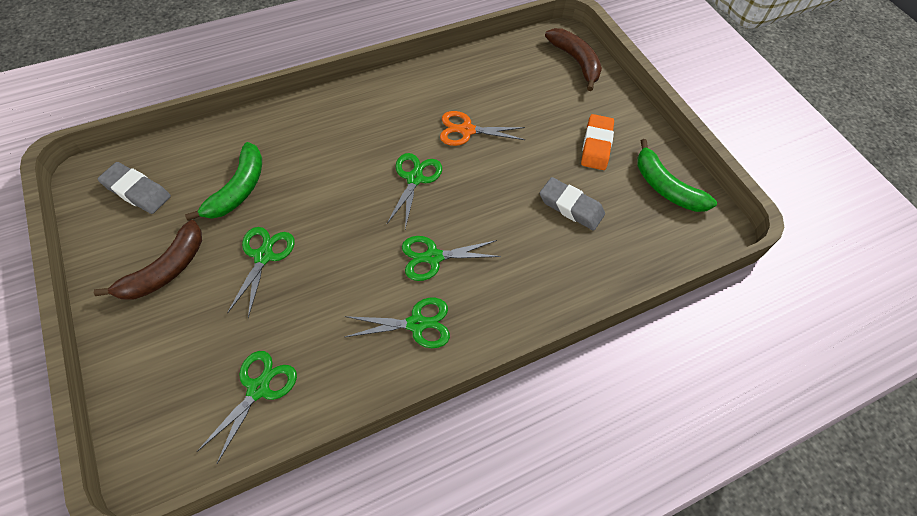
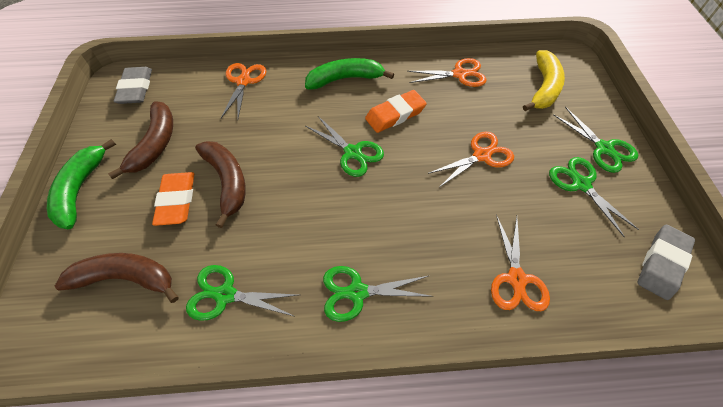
brown banana: 2 -> 3
orange eraser: 1 -> 2
orange scissors: 1 -> 4
yellow banana: 0 -> 1

